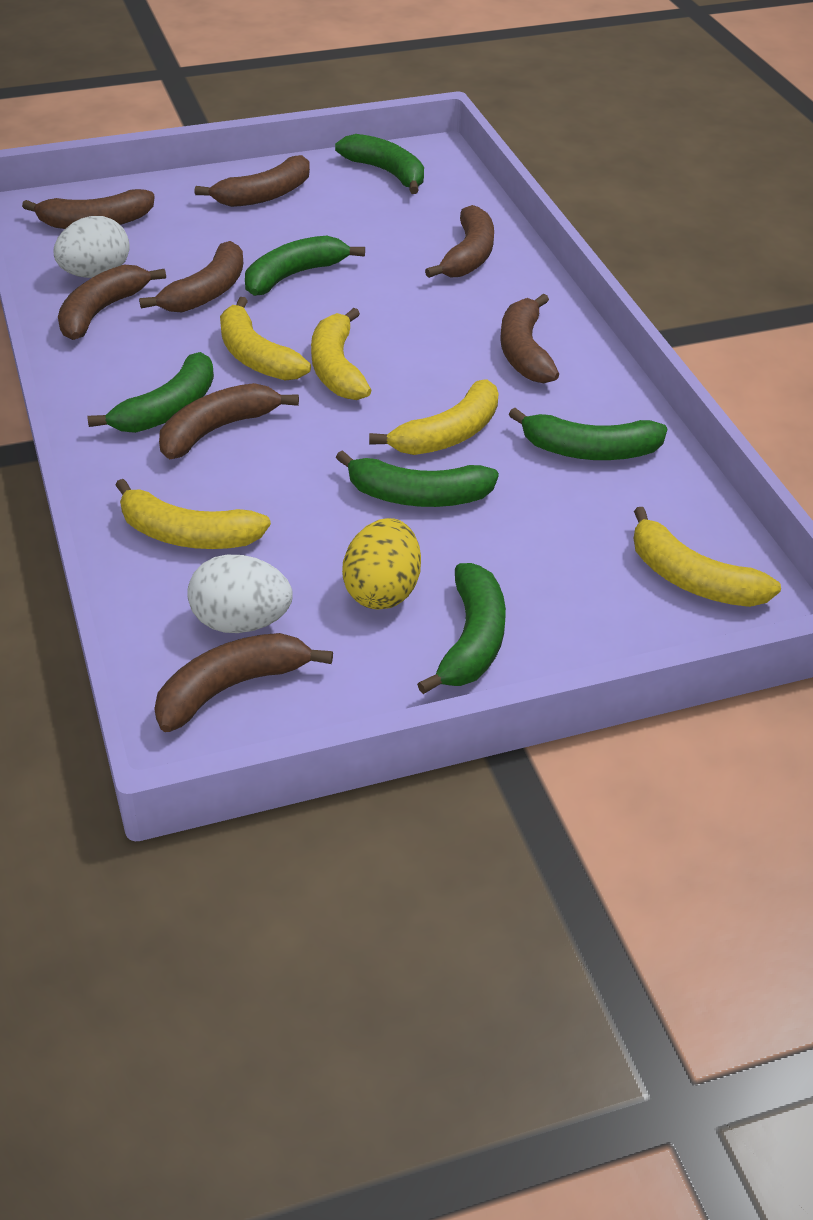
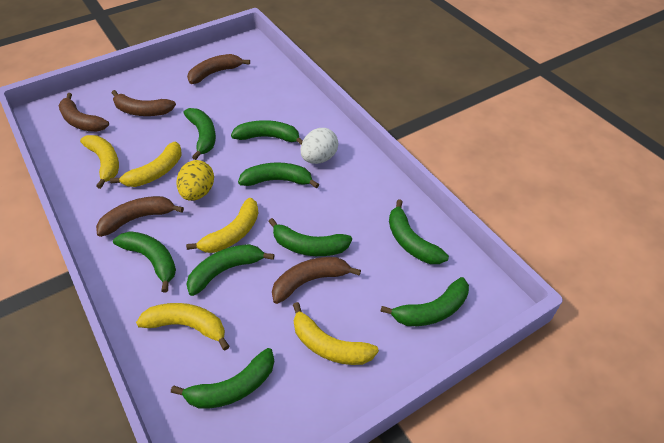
brown banana: 8 -> 5
green banana: 6 -> 9
white egg: 2 -> 1

